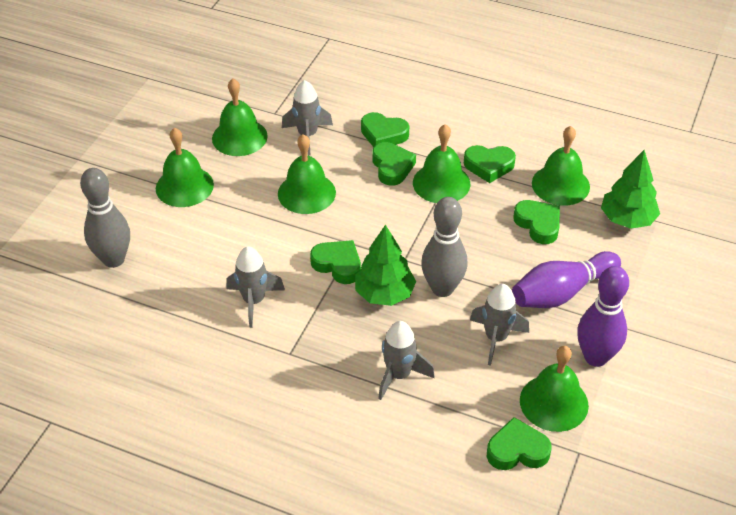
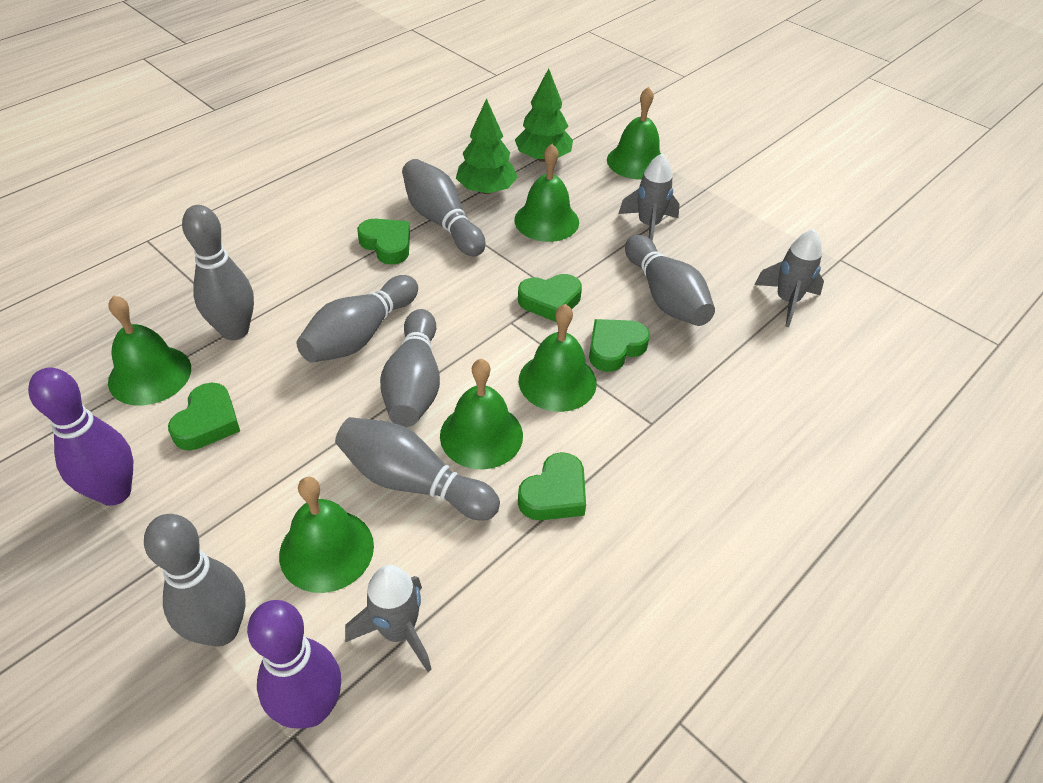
green heart: 6 -> 5
grey bowling pin: 2 -> 7
grey rocket: 4 -> 3

